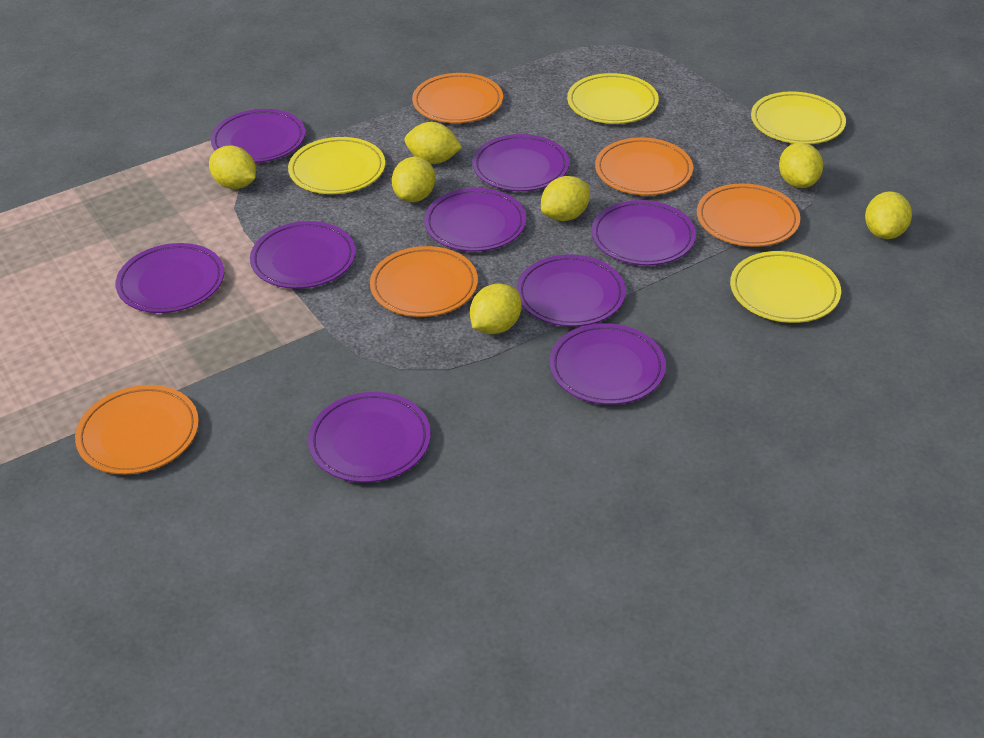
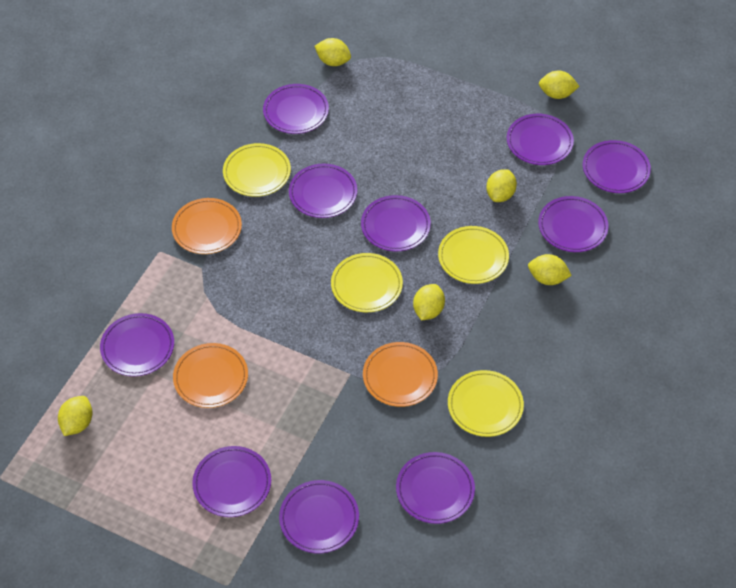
orange plate: 5 -> 3
purple plate: 9 -> 10
yellow lemon: 7 -> 6

